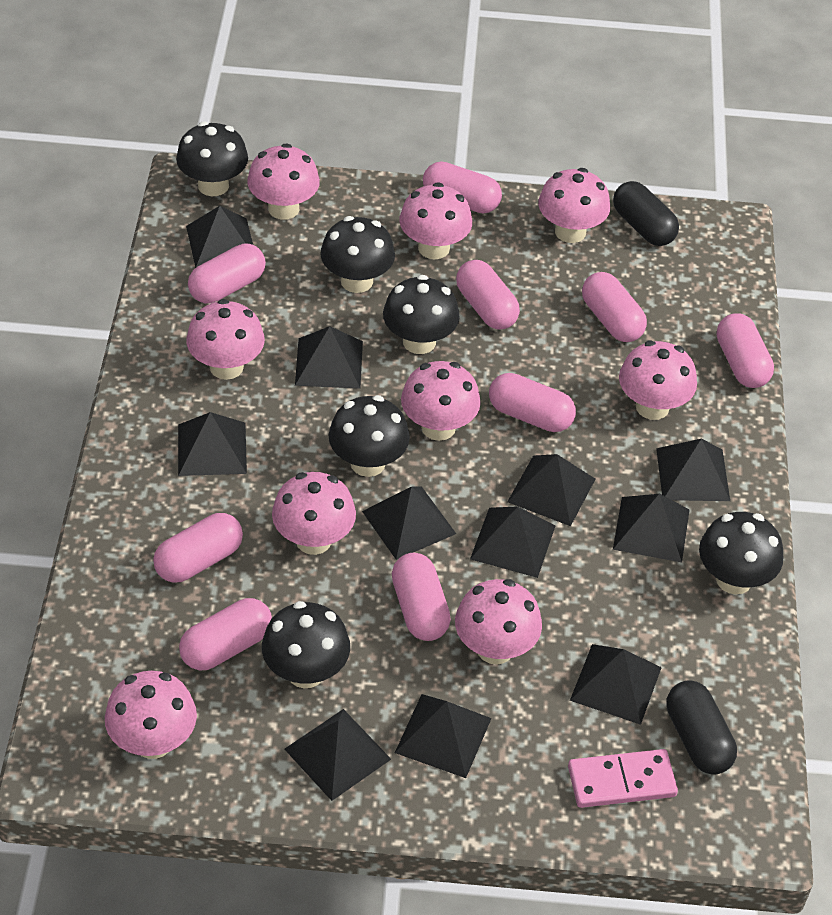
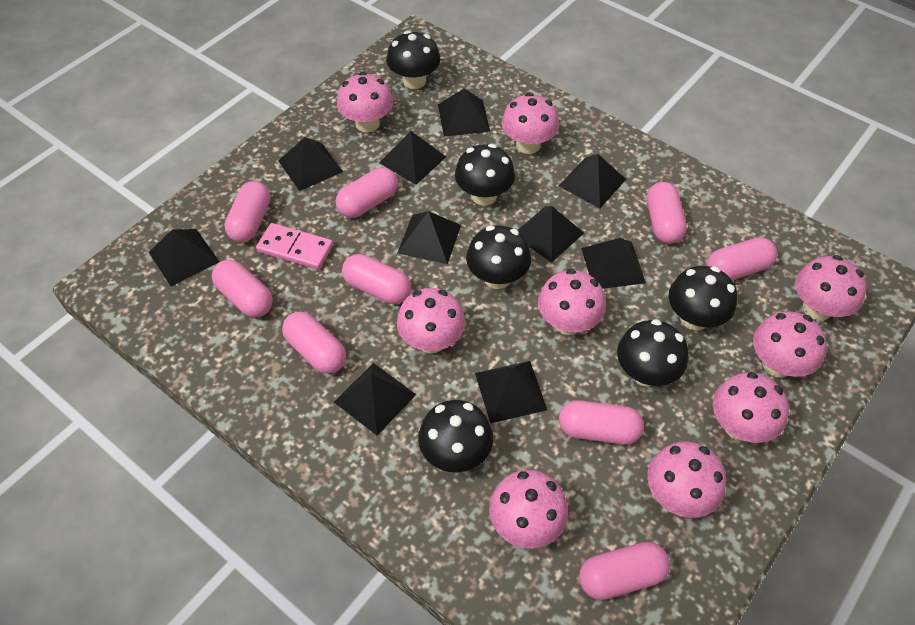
black capsule: 2 -> 0
black pyramid: 11 -> 10

